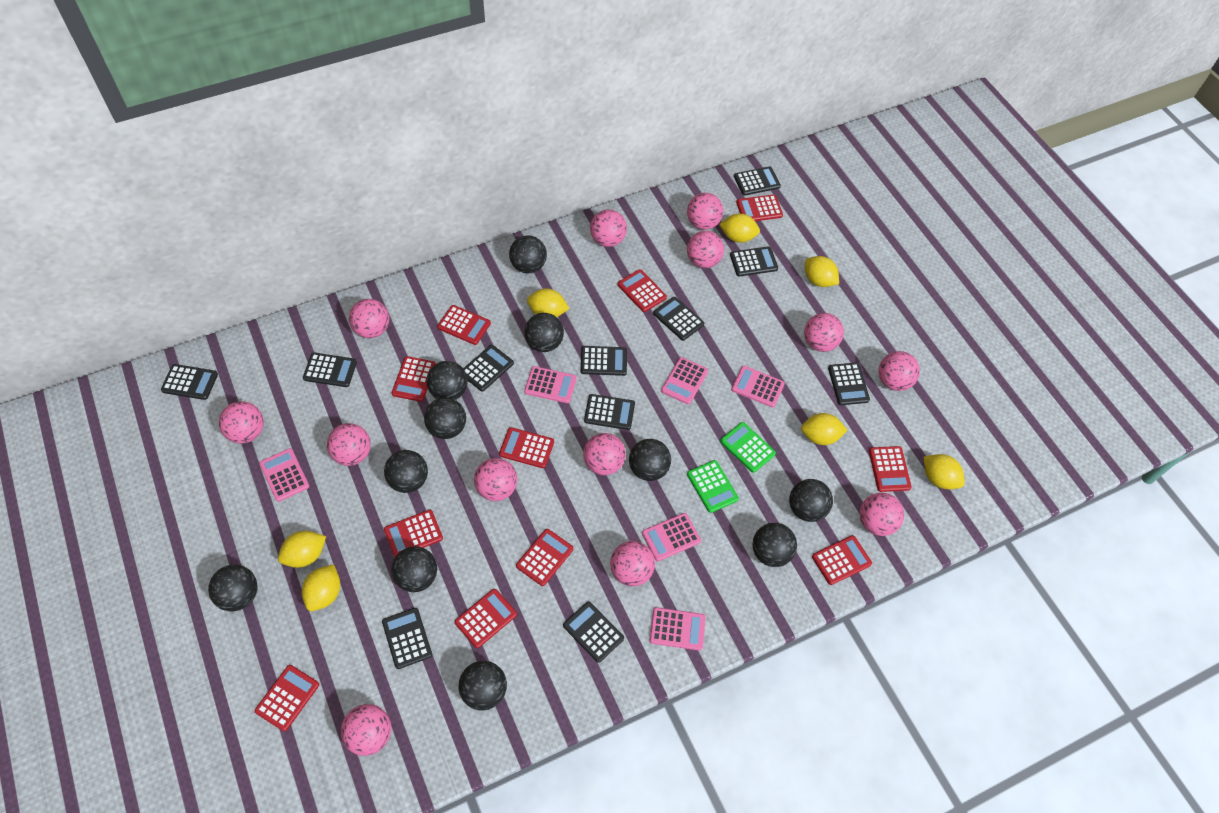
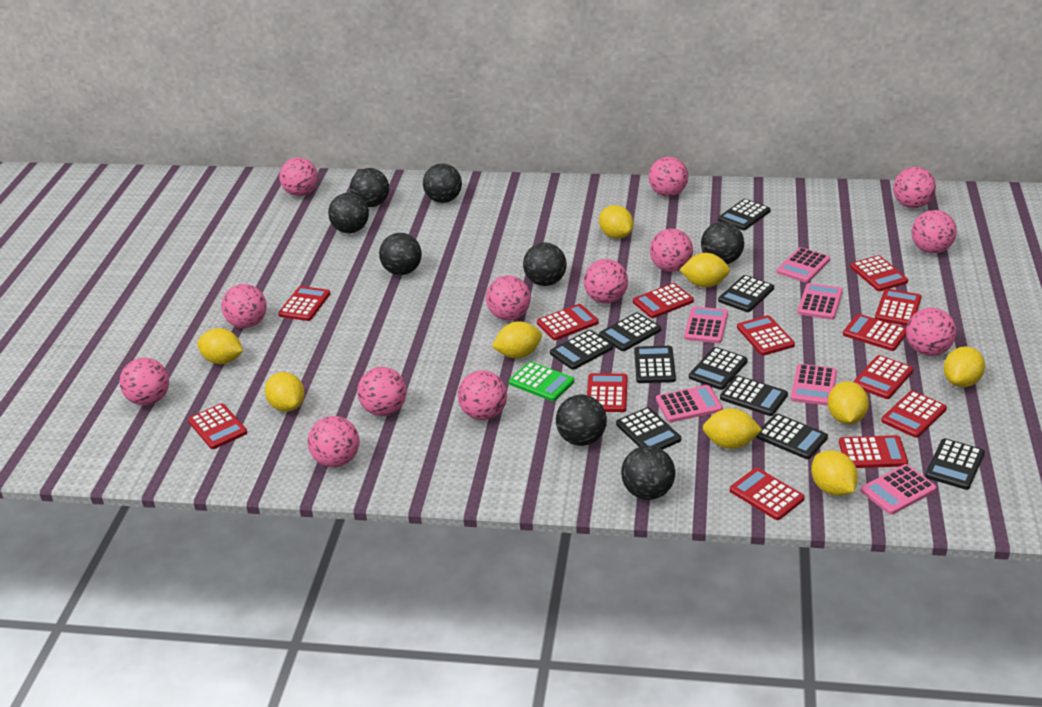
black ball: 11 -> 8
black calculator: 11 -> 10
green calculator: 2 -> 1
red calculator: 11 -> 13
yellow lemon: 7 -> 9

